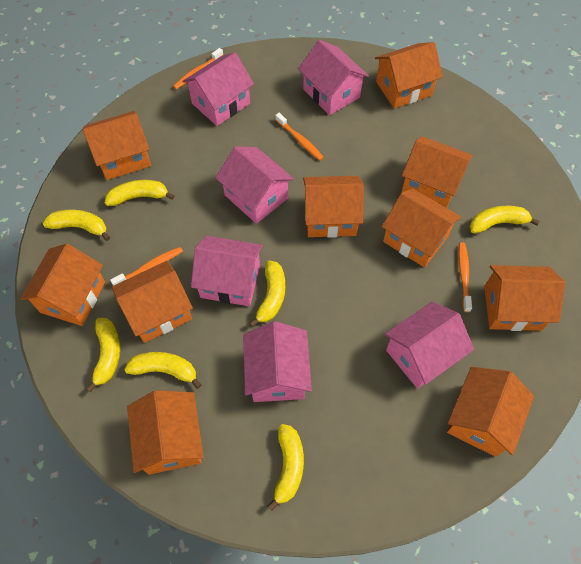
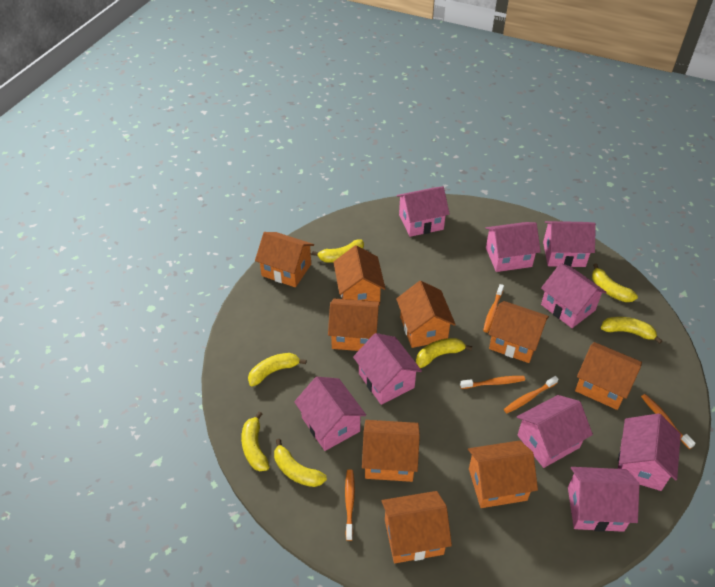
orange house: 10 -> 9
orange toothbrush: 4 -> 5
pink house: 6 -> 9

